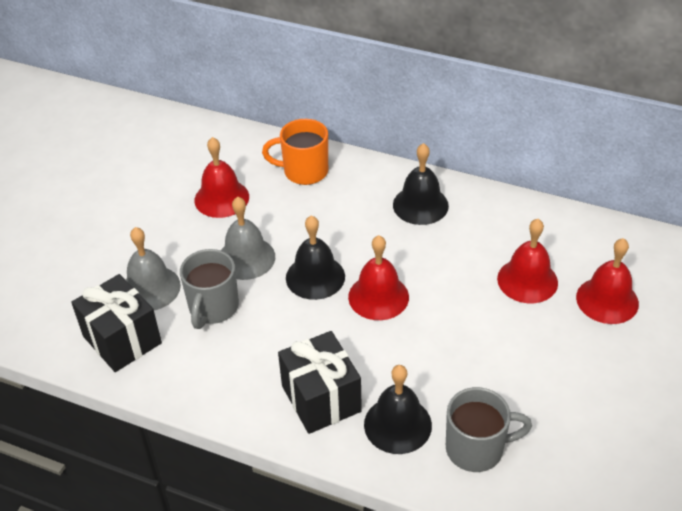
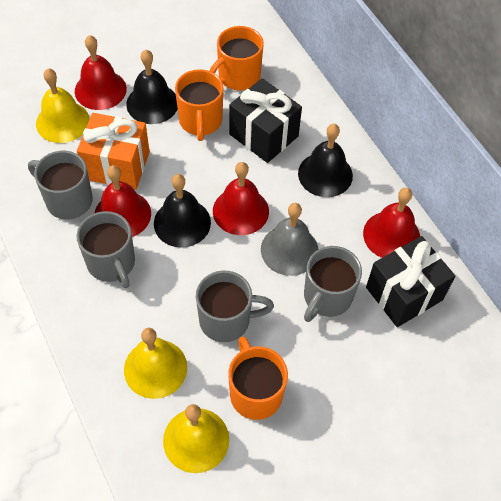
grey bell: 2 -> 1
grey mug: 2 -> 4
orange gift: 0 -> 1
orange mug: 1 -> 3
yellow bell: 0 -> 3

